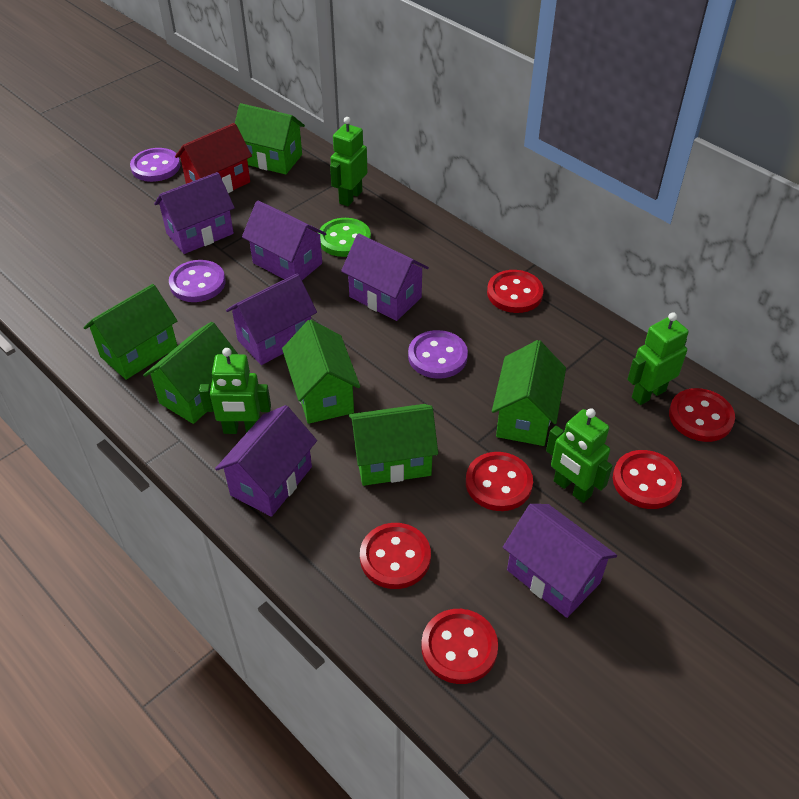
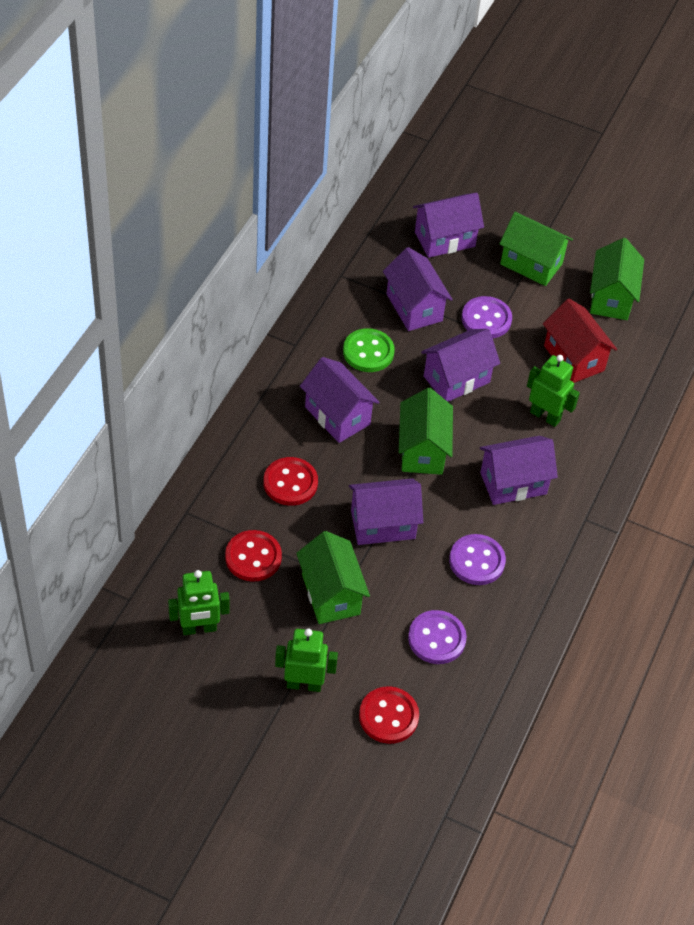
green house: 6 -> 4
green robot: 4 -> 3
red button: 6 -> 3

